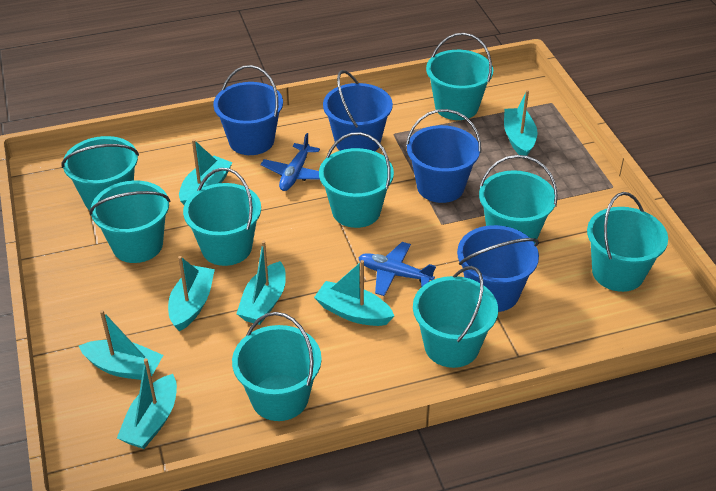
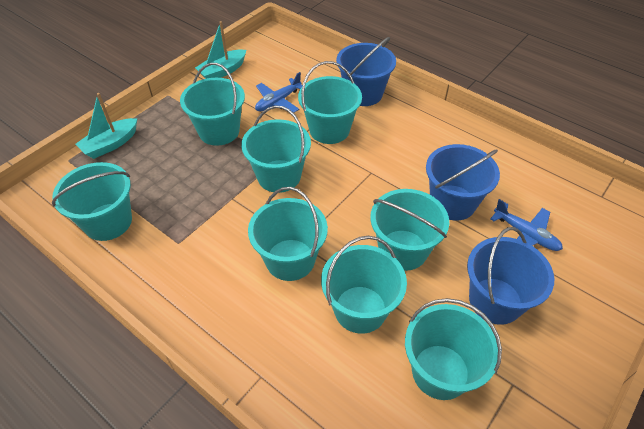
blue bucket: 4 -> 3
turquoise boat: 7 -> 2
turquoise bucket: 9 -> 8

